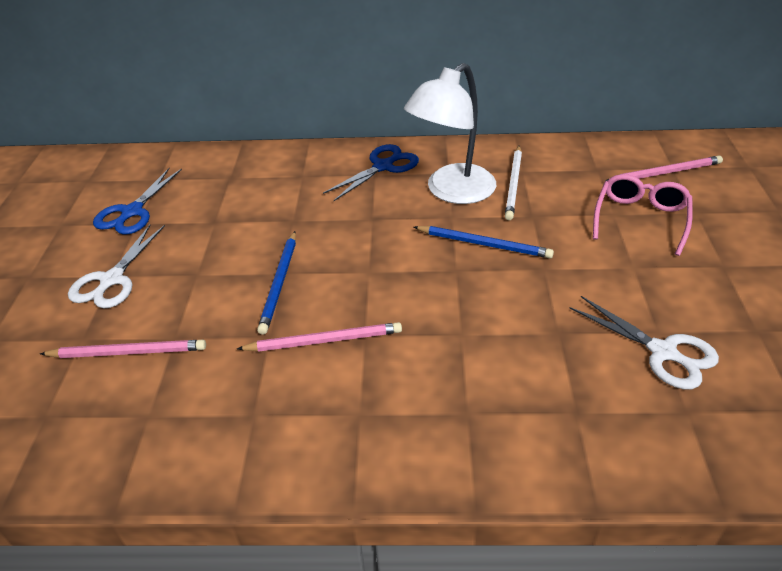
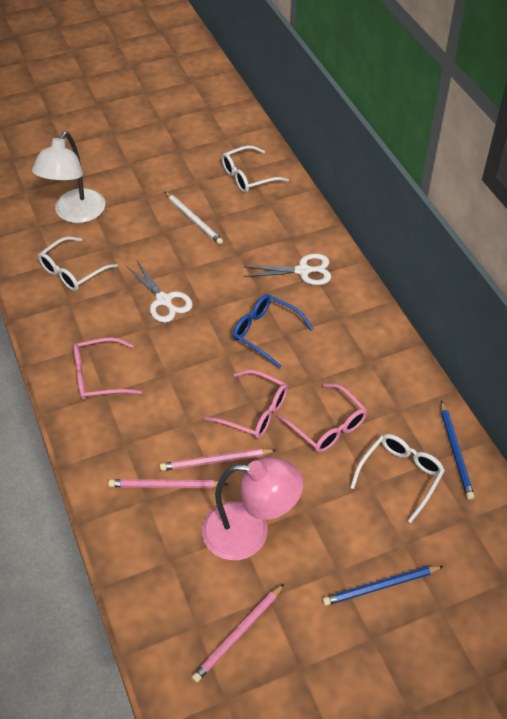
blue glasses: 0 -> 1
blue scissors: 2 -> 0
pink glasses: 1 -> 3
pink lamp: 0 -> 1
white glasses: 0 -> 3

